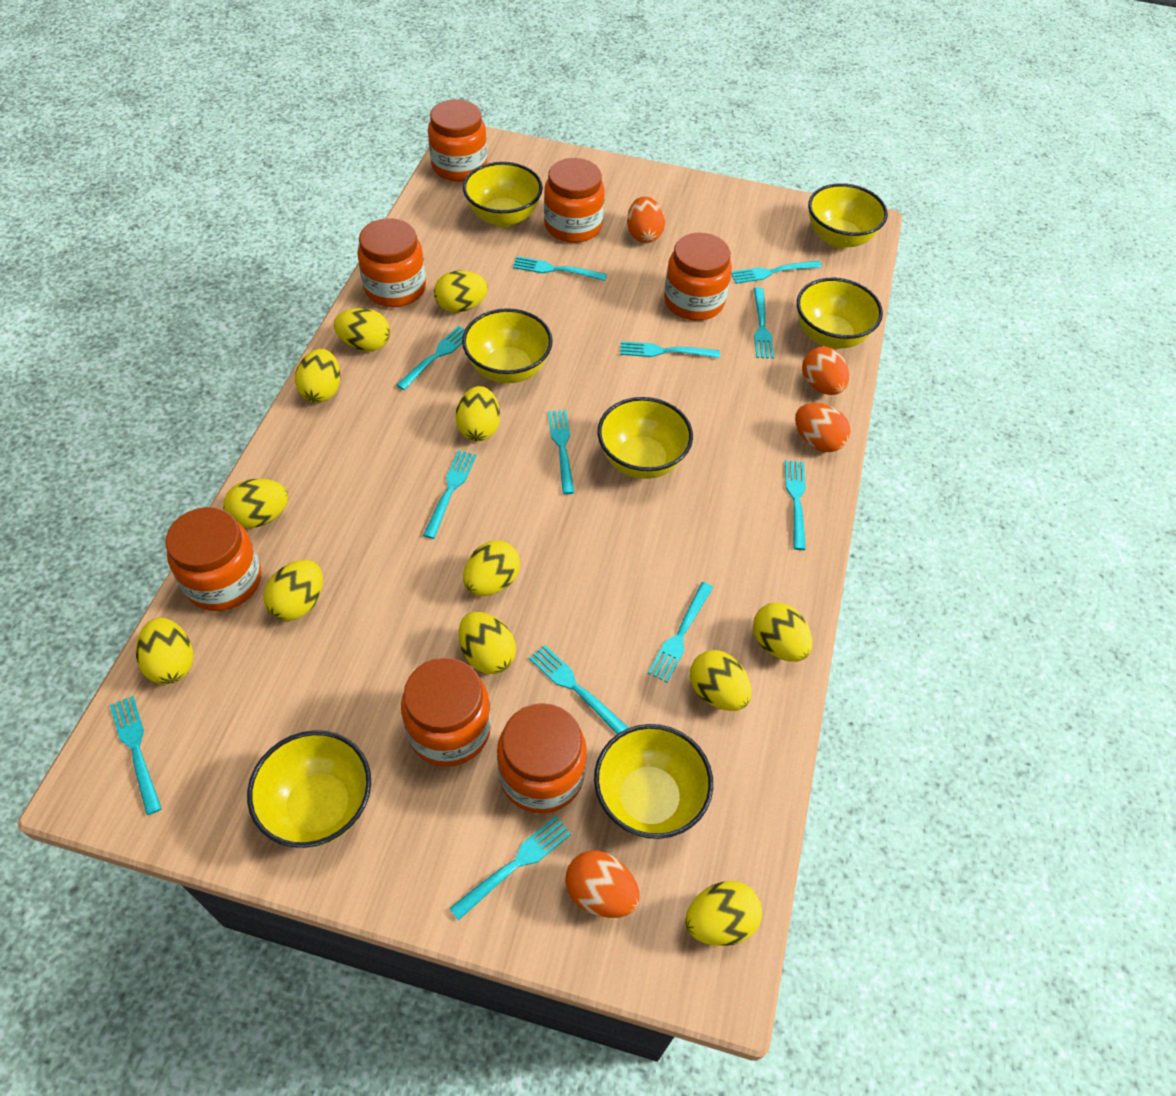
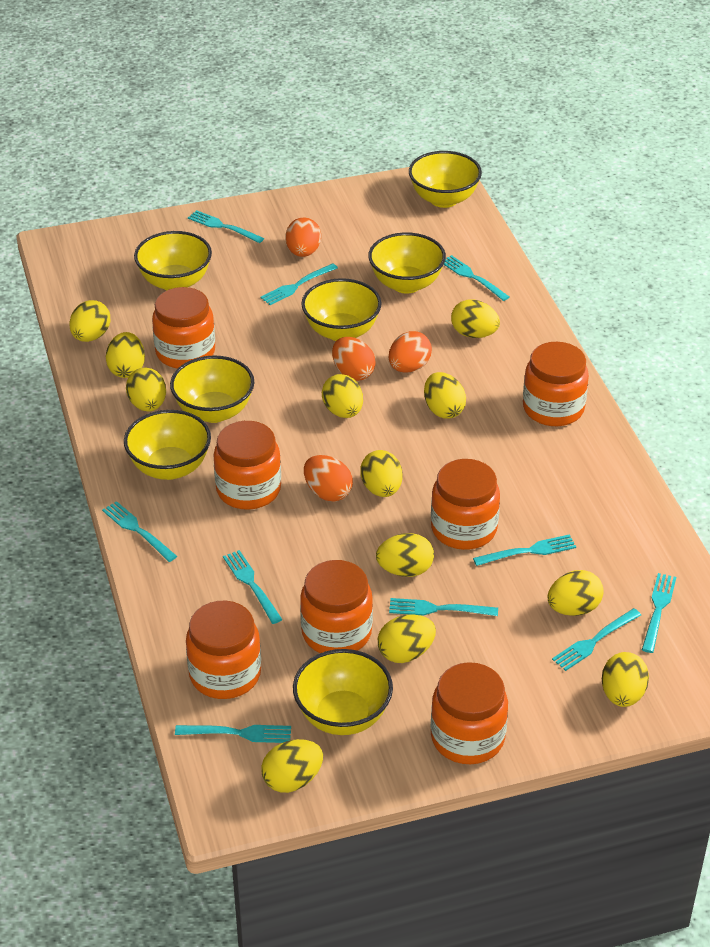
turquoise fork: 12 -> 10

